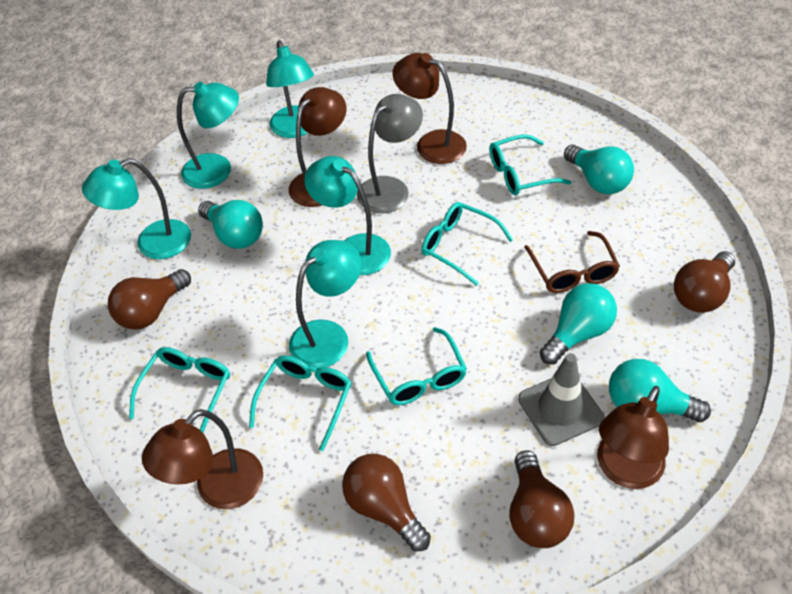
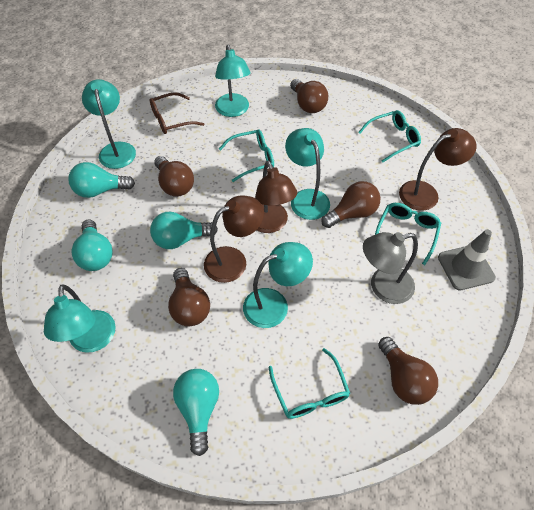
brown lamp: 4 -> 3
brown light bulb: 4 -> 5
turquoise glasses: 5 -> 4

